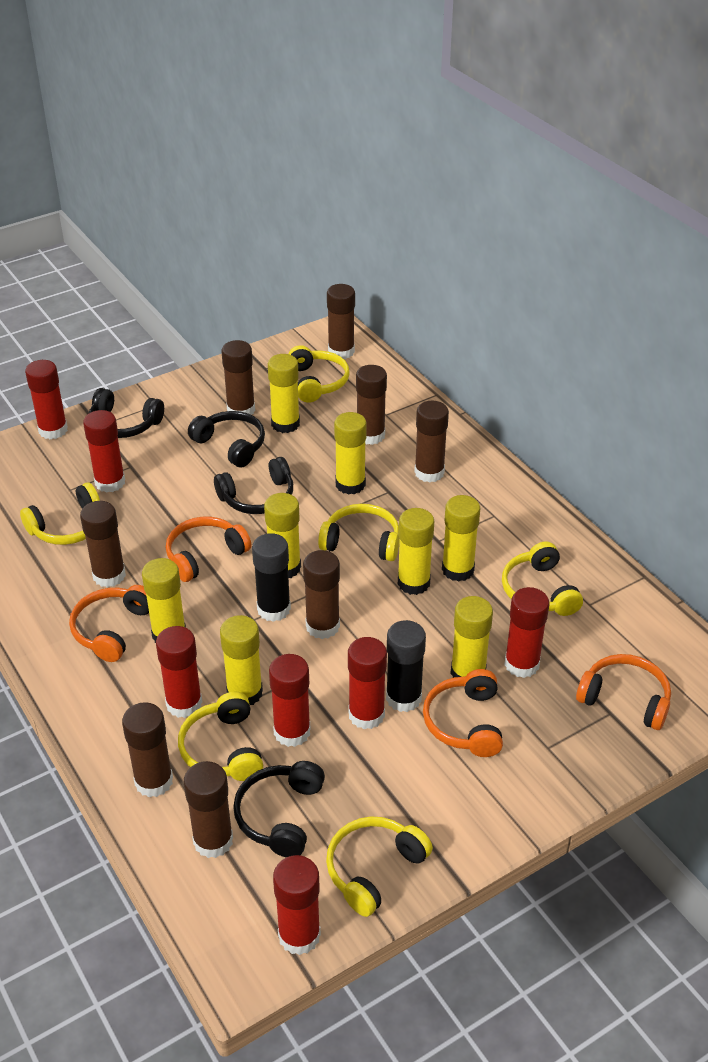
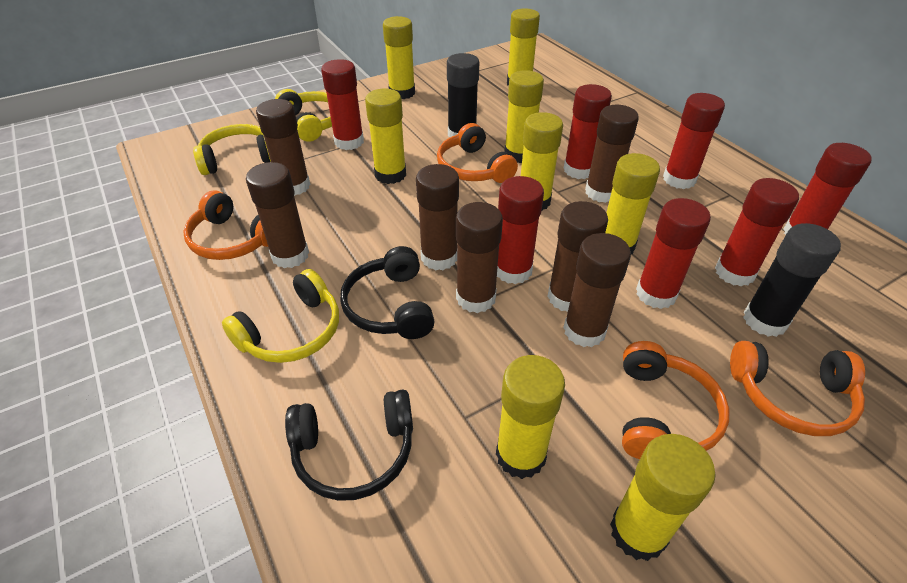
black headphones: 4 -> 2
brown glue stick: 8 -> 7
yellow headphones: 6 -> 3

